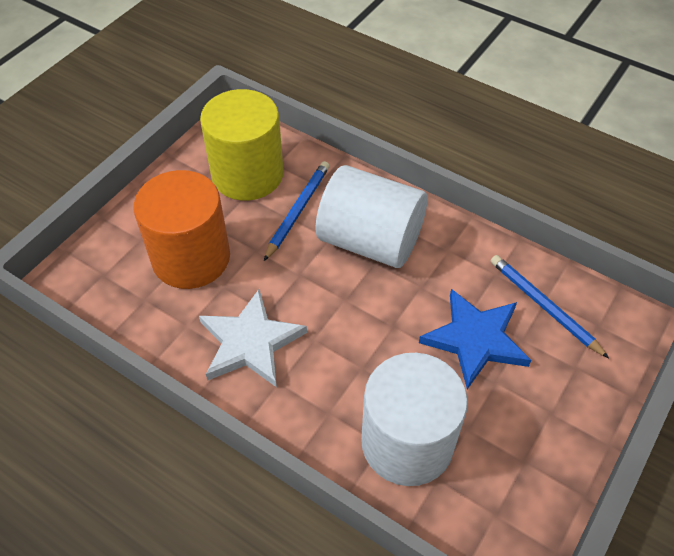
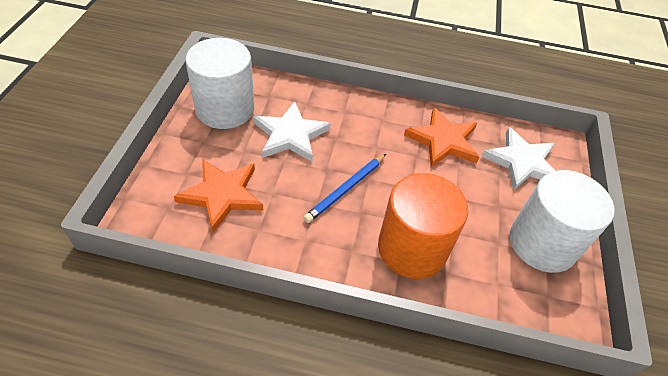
blue pencil: 2 -> 1
blue star: 1 -> 0
orange star: 0 -> 2
white star: 1 -> 2
yellow cylinder: 1 -> 0

